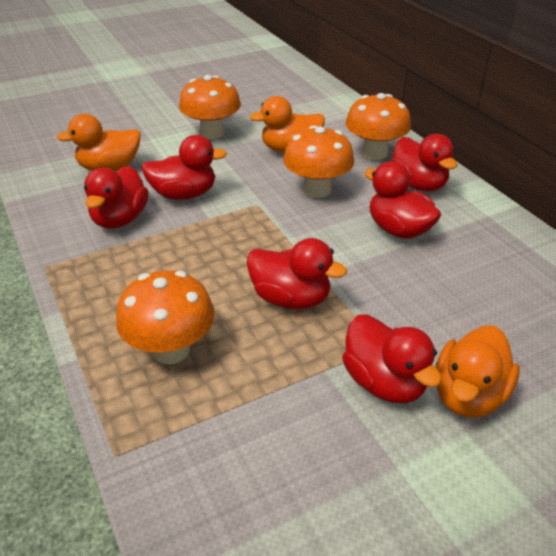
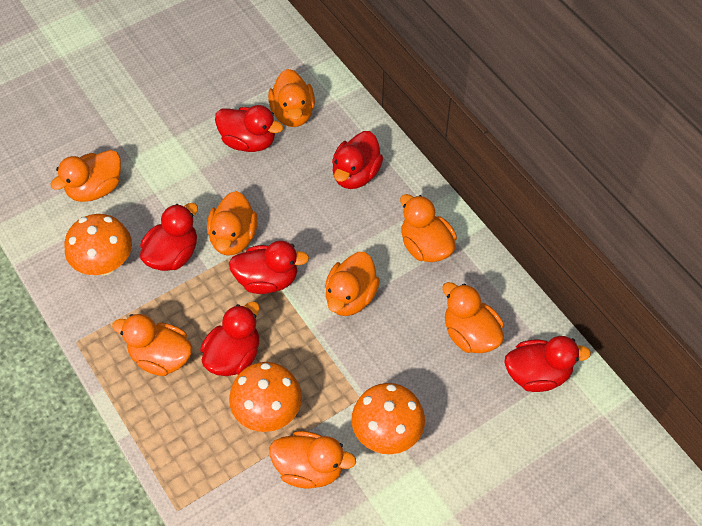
orange duck: 3 -> 8
orange mushroom: 4 -> 3

